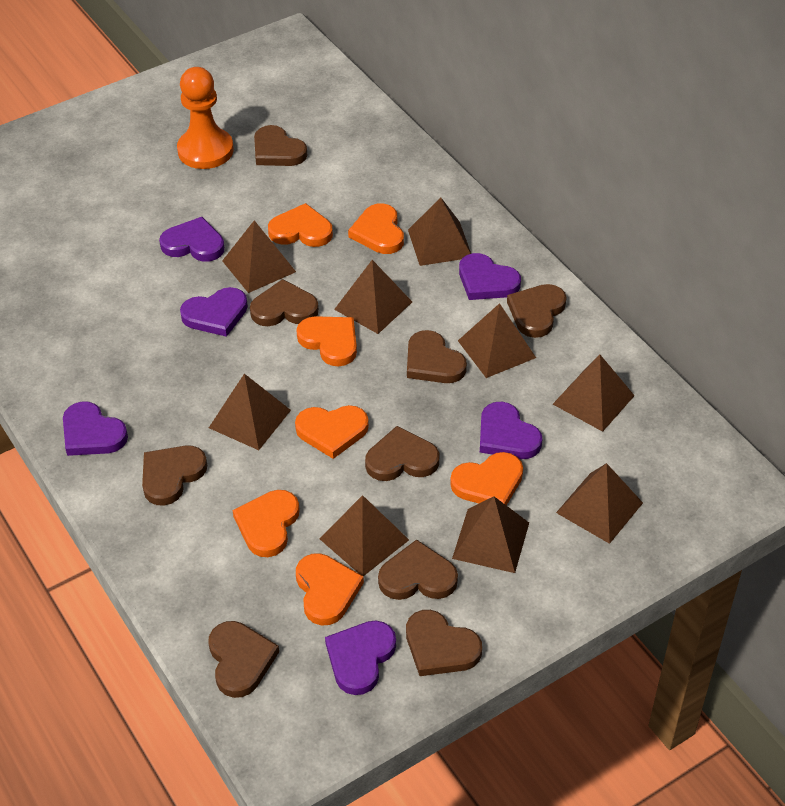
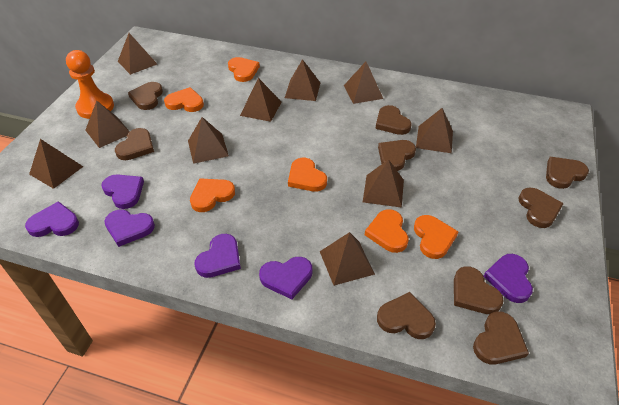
brown pyramid: 9 -> 10
orange heart: 7 -> 6

